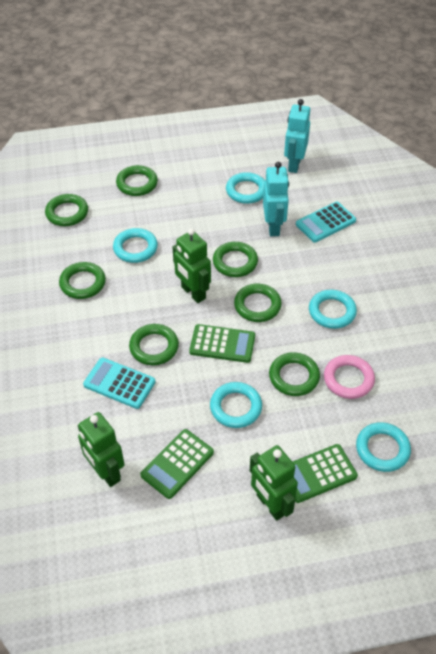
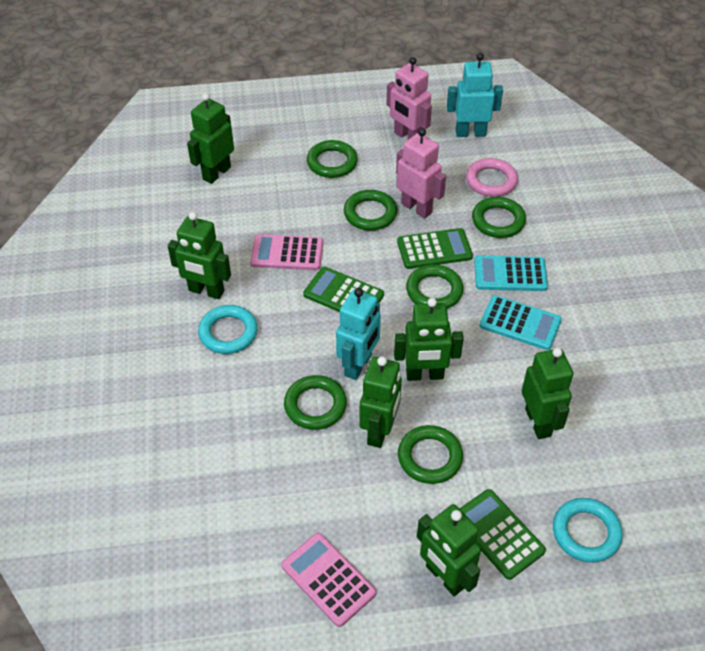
green ring: 7 -> 6
green robot: 3 -> 6
pink calculator: 0 -> 2
pink robot: 0 -> 2
turquoise ring: 5 -> 2

